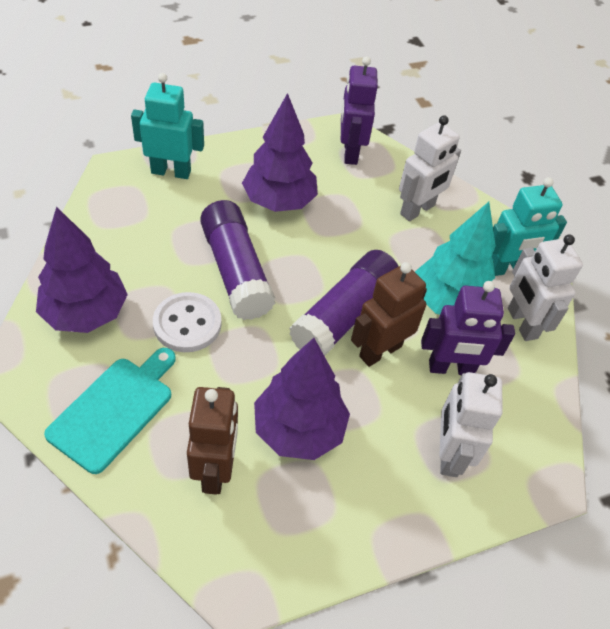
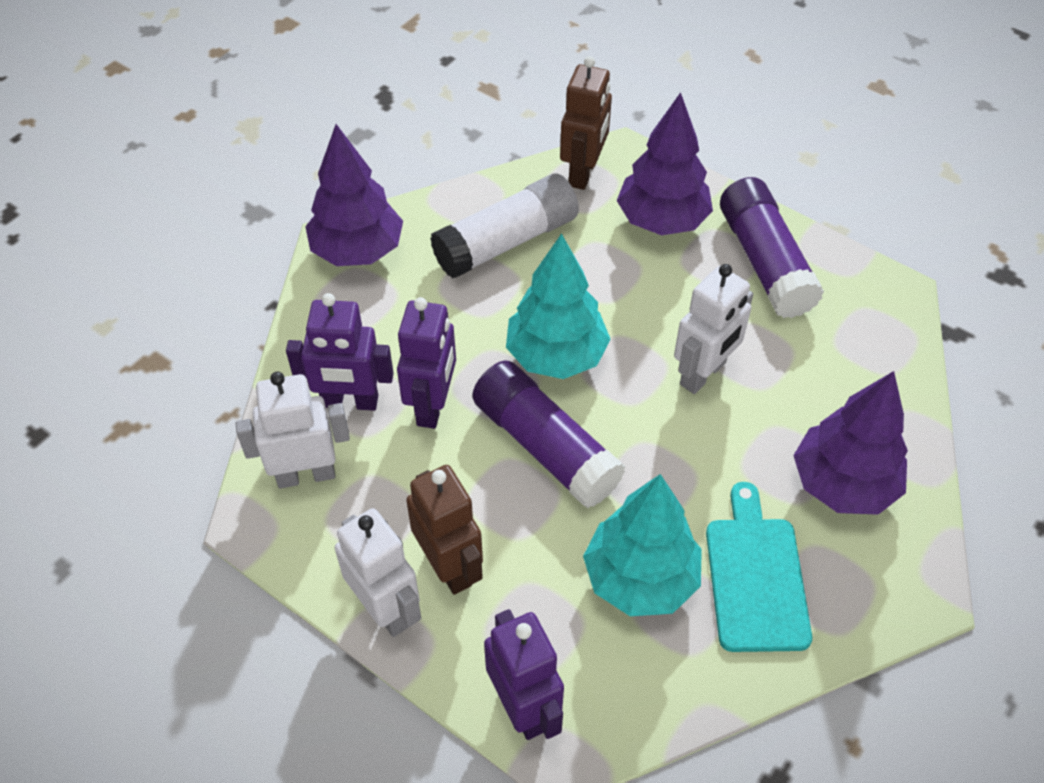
purple robot: 2 -> 3
turquoise robot: 2 -> 0
turquoise tree: 1 -> 2
white button: 1 -> 0
white glue stick: 0 -> 1

